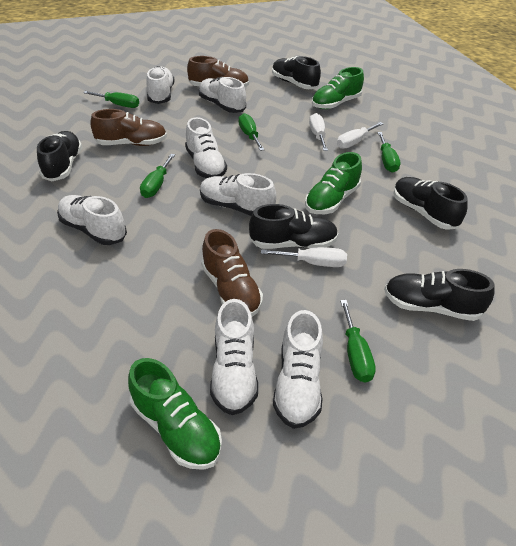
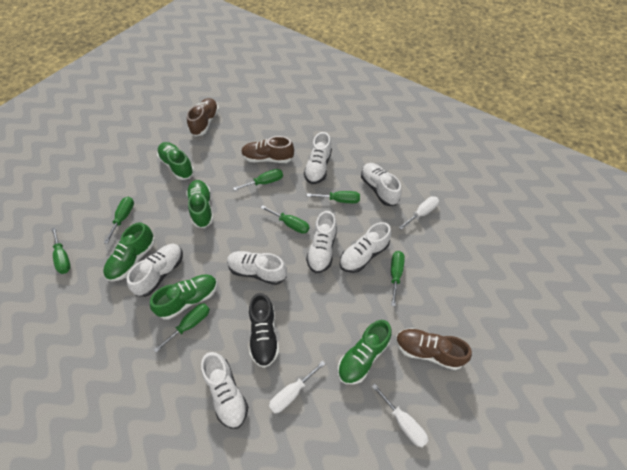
black shoe: 5 -> 1
green screwdriver: 5 -> 7
green shoe: 3 -> 5

